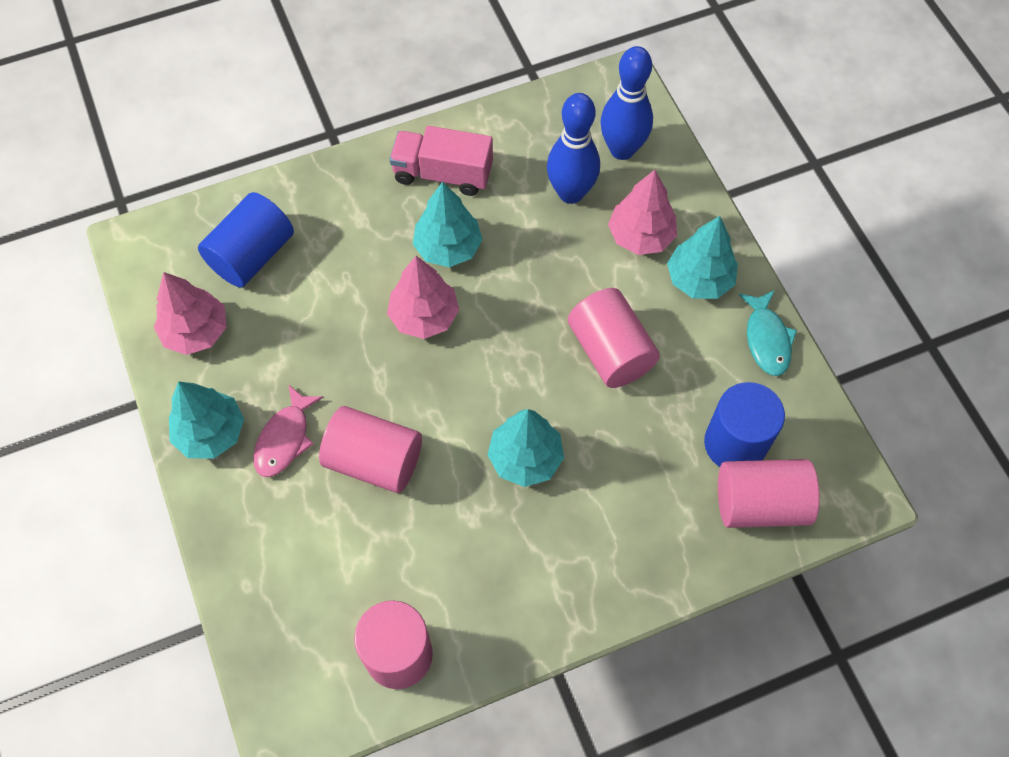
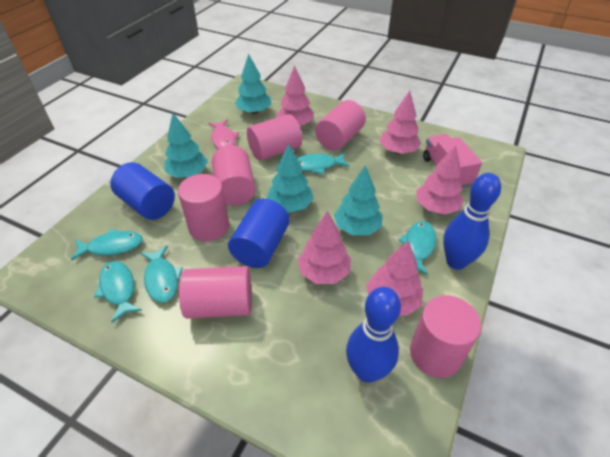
pink cylinder: 4 -> 6
pink tree: 3 -> 5
turquoise fish: 1 -> 5

